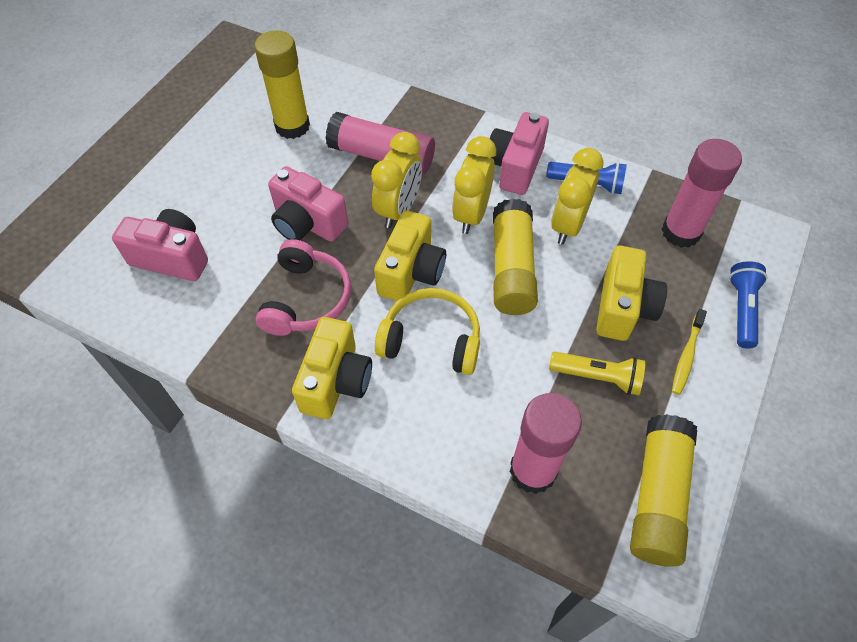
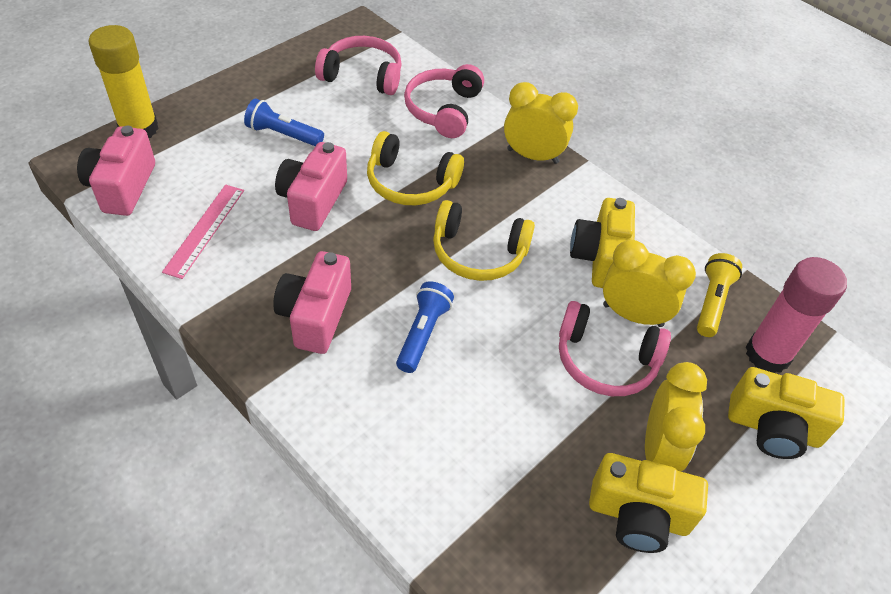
pink glue stick: 3 -> 1
pink headphones: 1 -> 3
pink ruler: 0 -> 1
yellow glue stick: 3 -> 1
yellow headphones: 1 -> 2
yellow toothbrush: 1 -> 0

